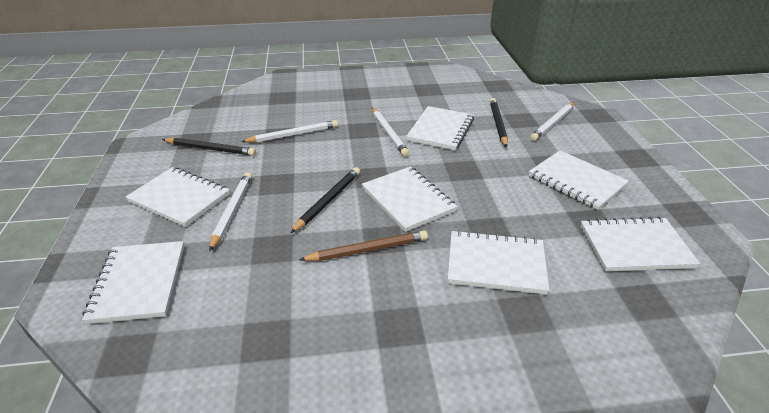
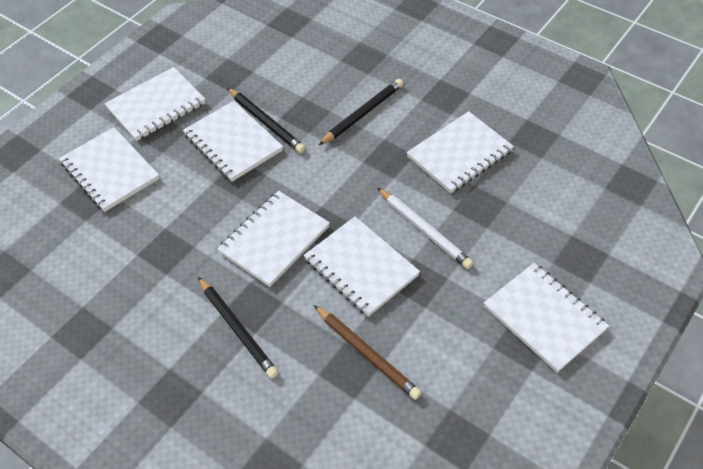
white pencil: 4 -> 1

